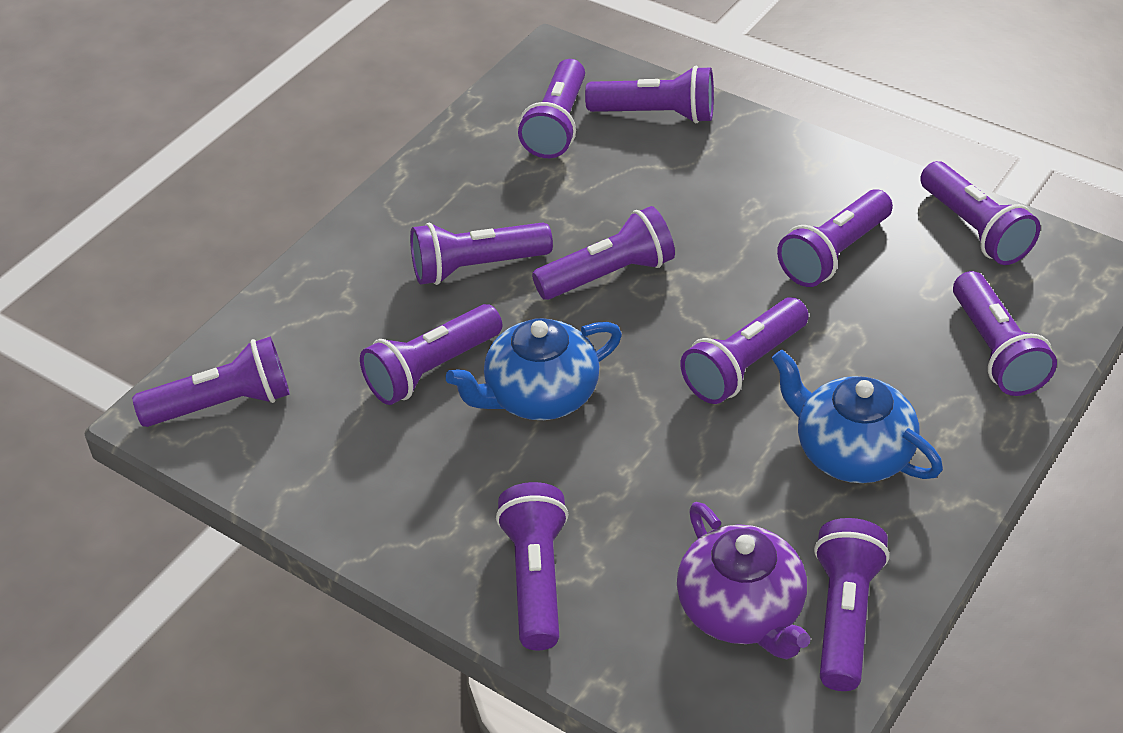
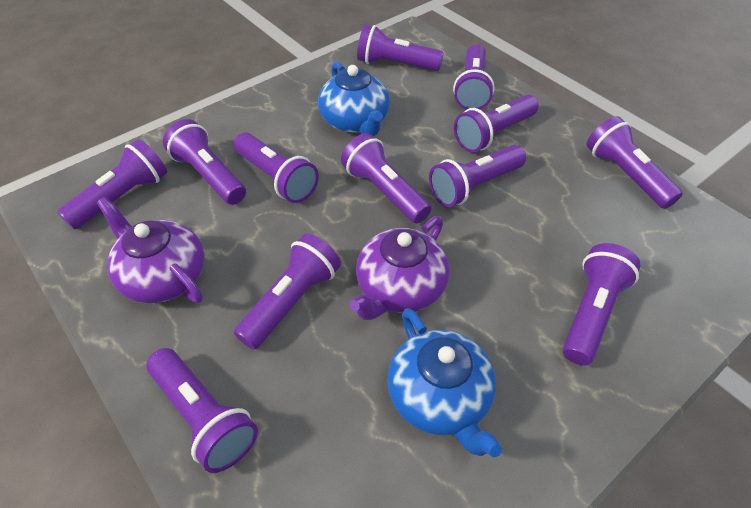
purple teapot: 1 -> 2

